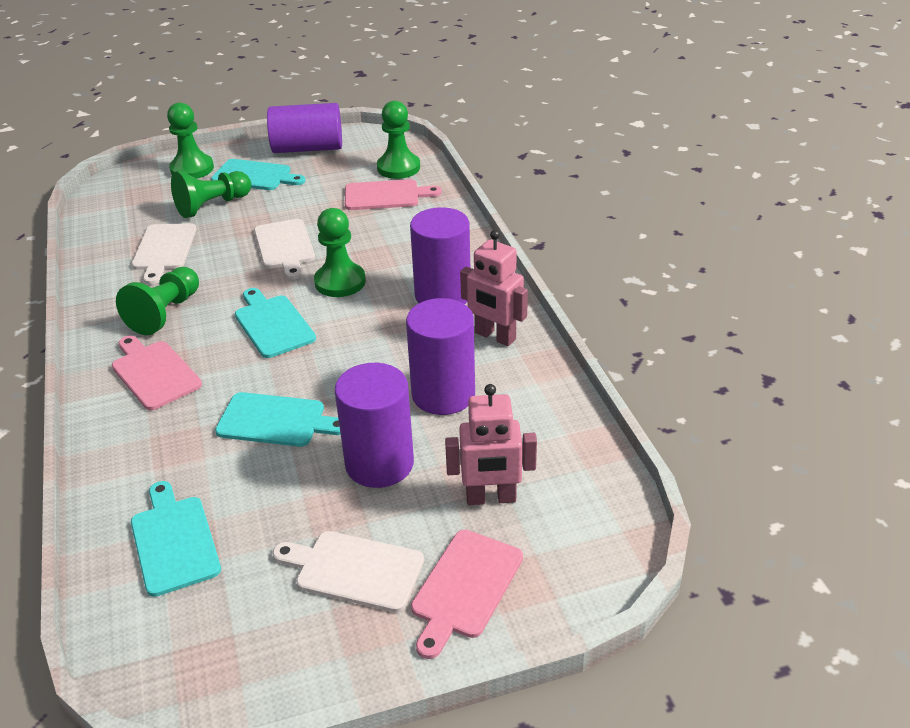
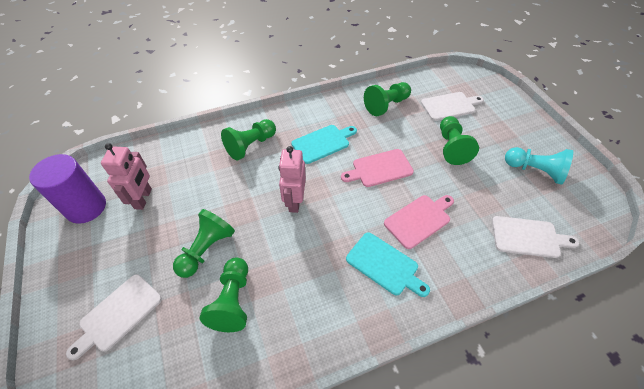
pink cutting board: 3 -> 2
purple cylinder: 4 -> 1
turquoise cutting board: 4 -> 2
turquoise pawn: 0 -> 1

